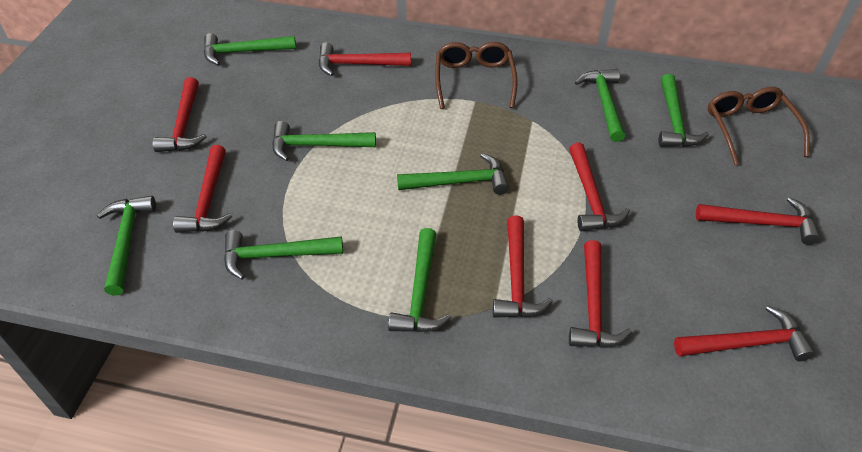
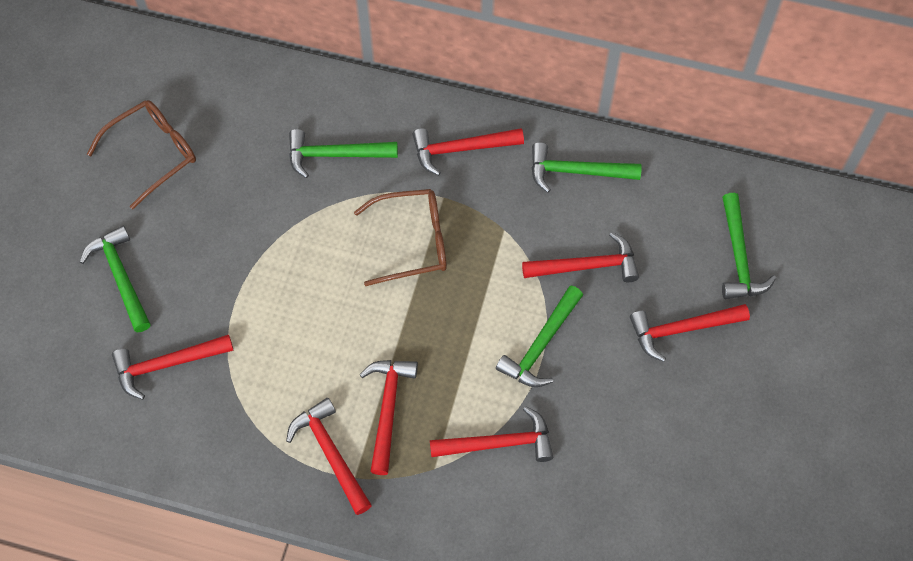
green hammer: 8 -> 5
red hammer: 8 -> 7

